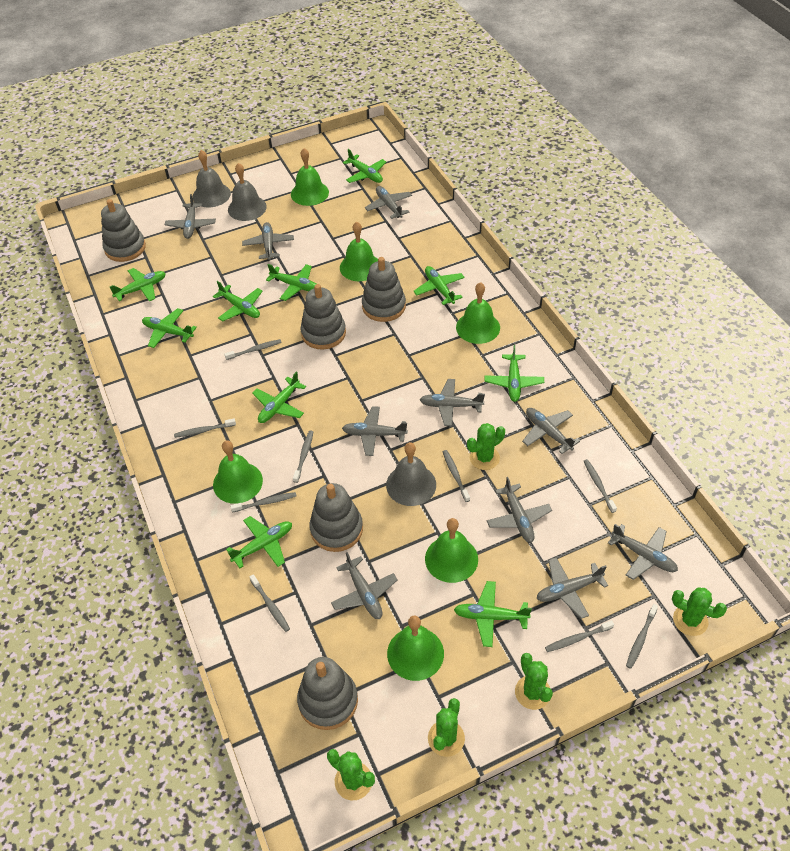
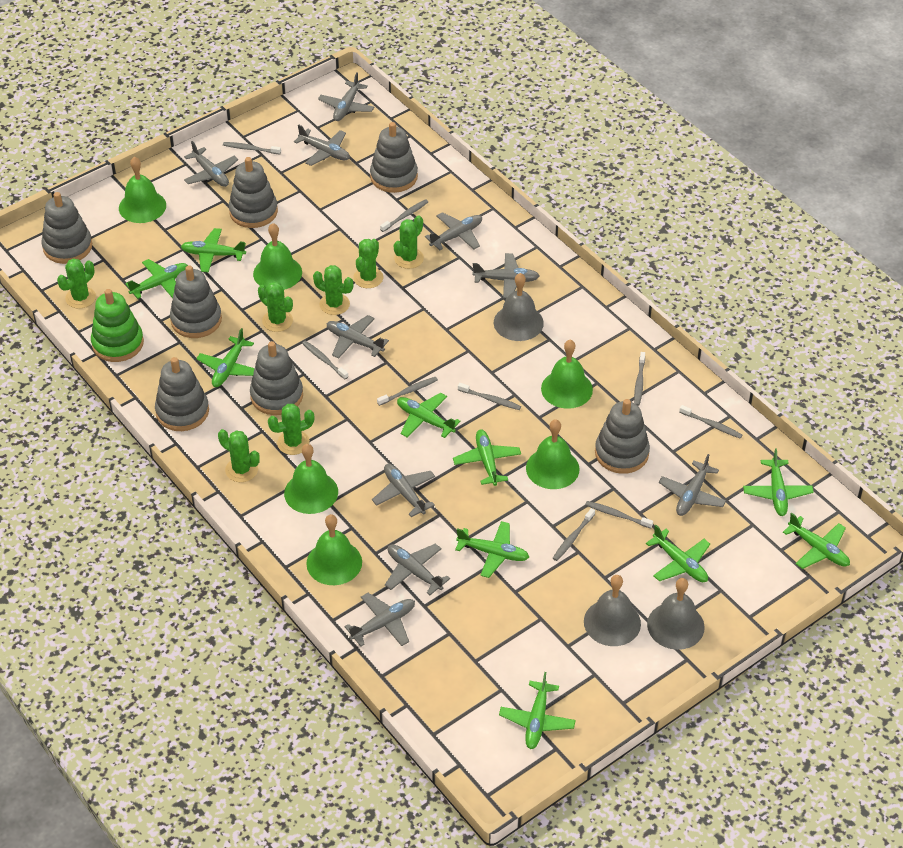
green cactus: 5 -> 7
green stacking toy: 0 -> 1
grey stacking toy: 5 -> 7

